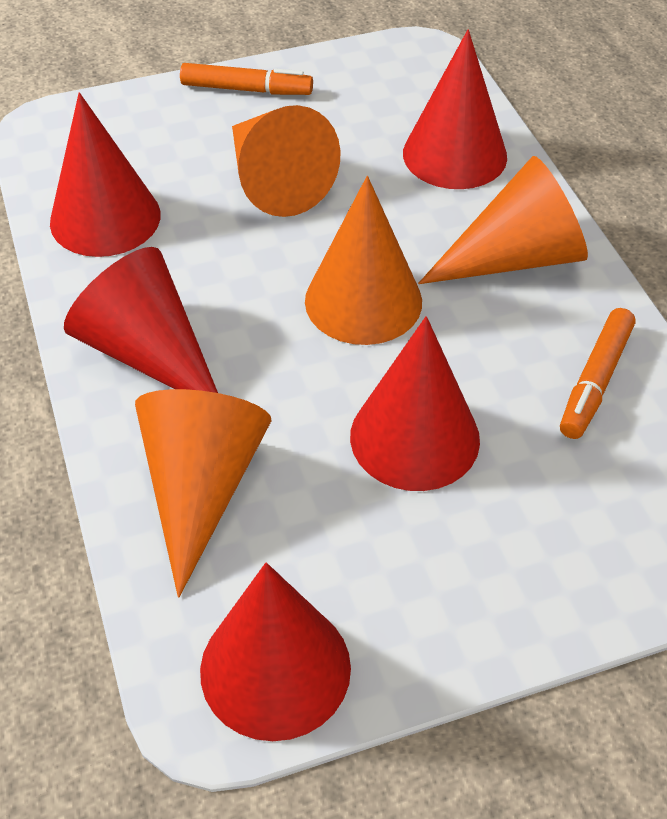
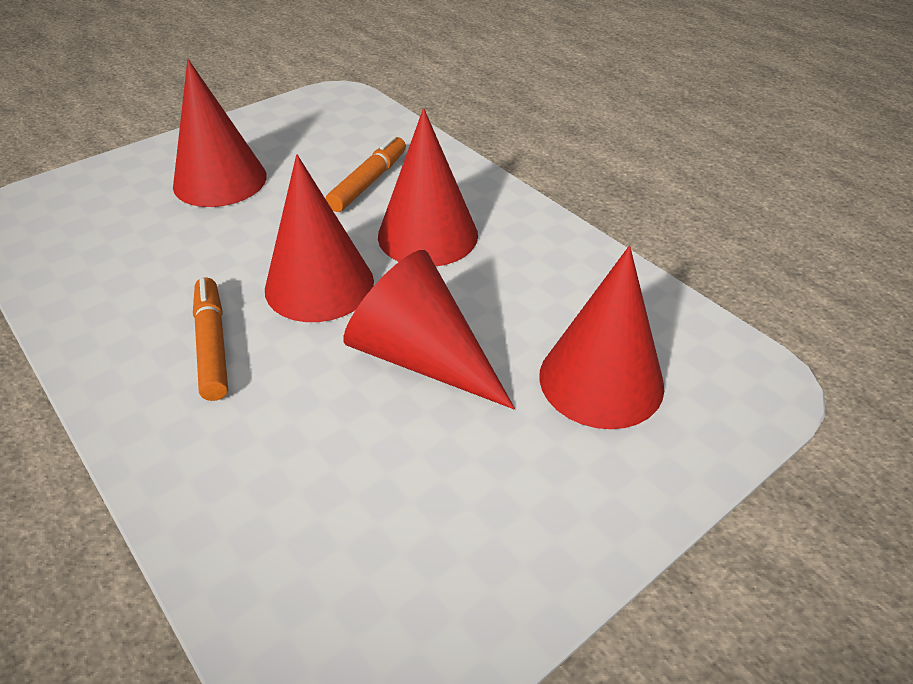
orange cone: 4 -> 0

